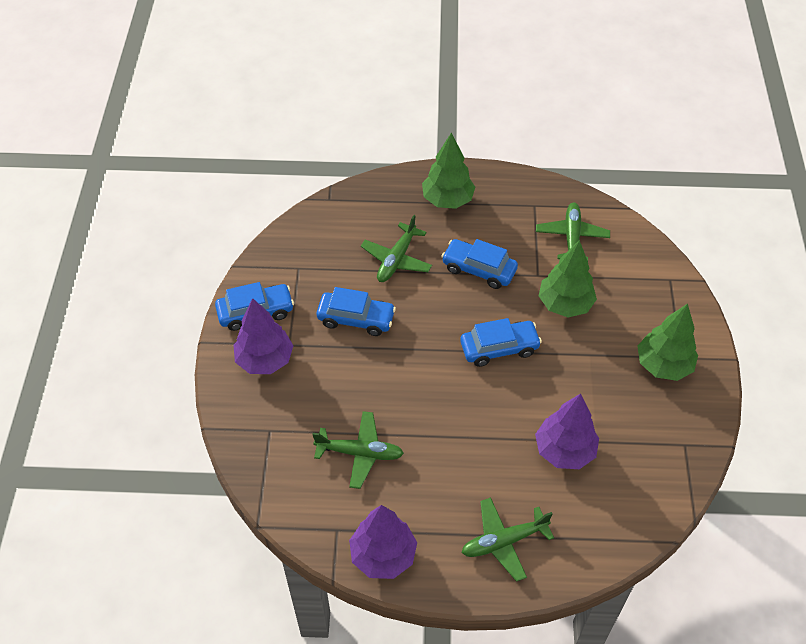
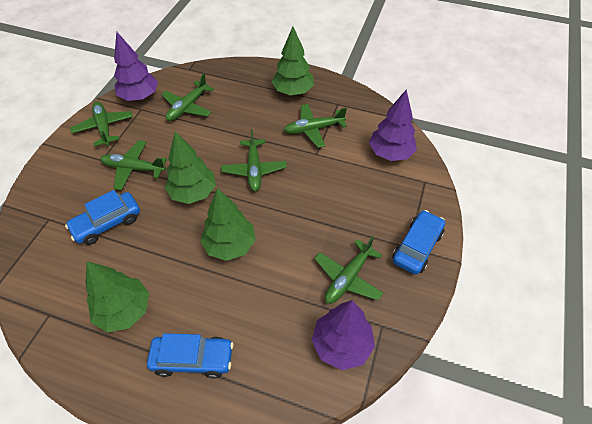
blue car: 4 -> 3
green plane: 4 -> 6
green tree: 3 -> 4

